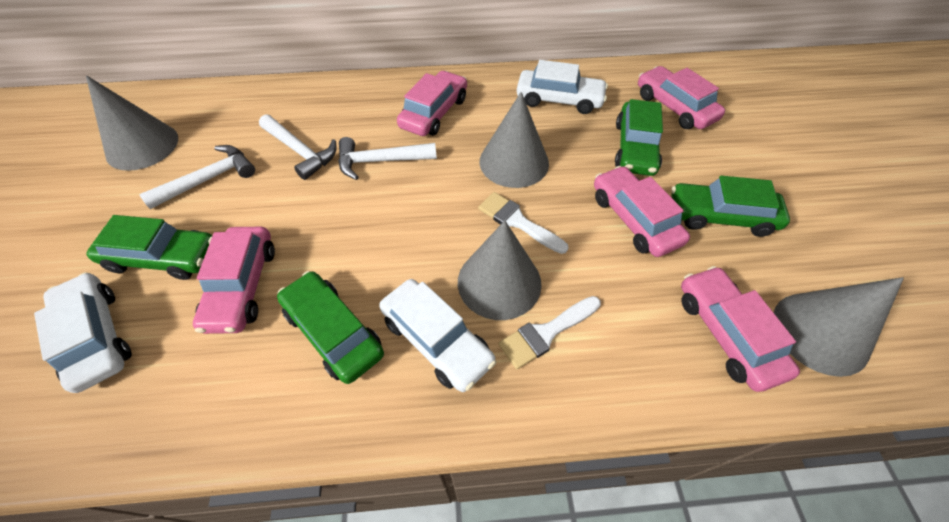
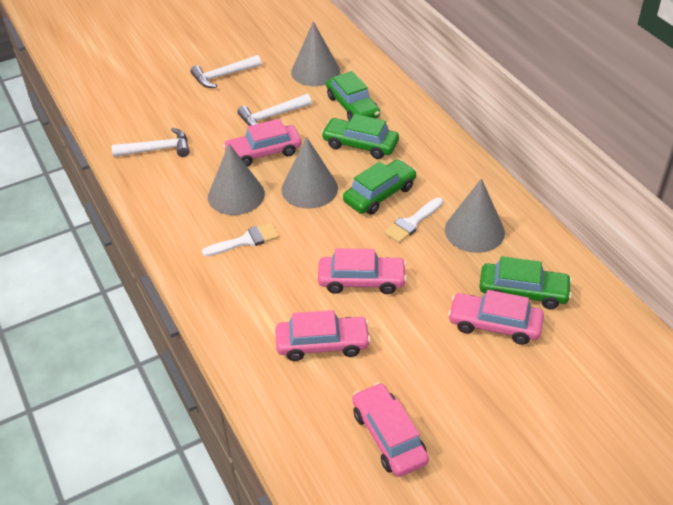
white car: 3 -> 0

